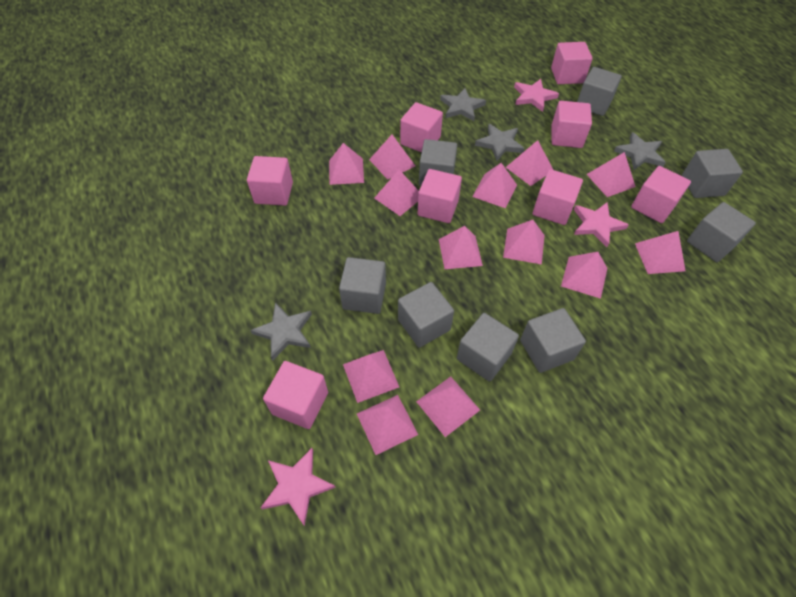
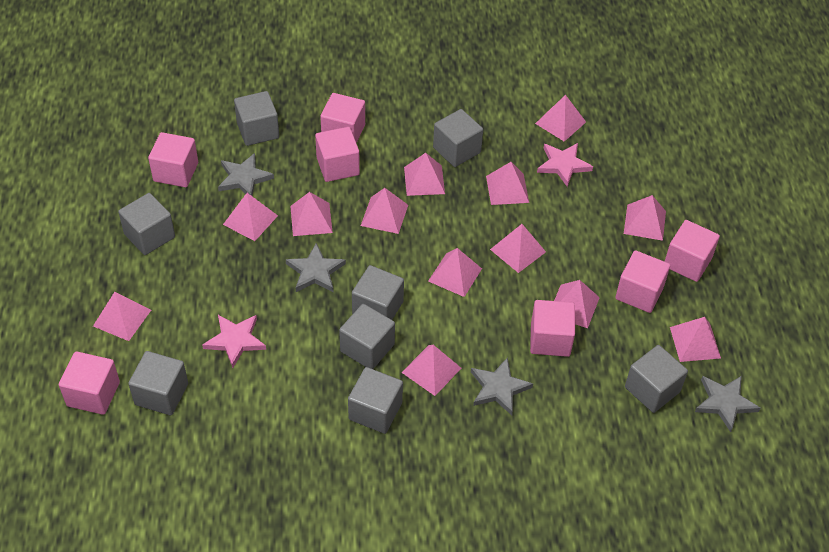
pink cube: 8 -> 7
pink star: 3 -> 2

